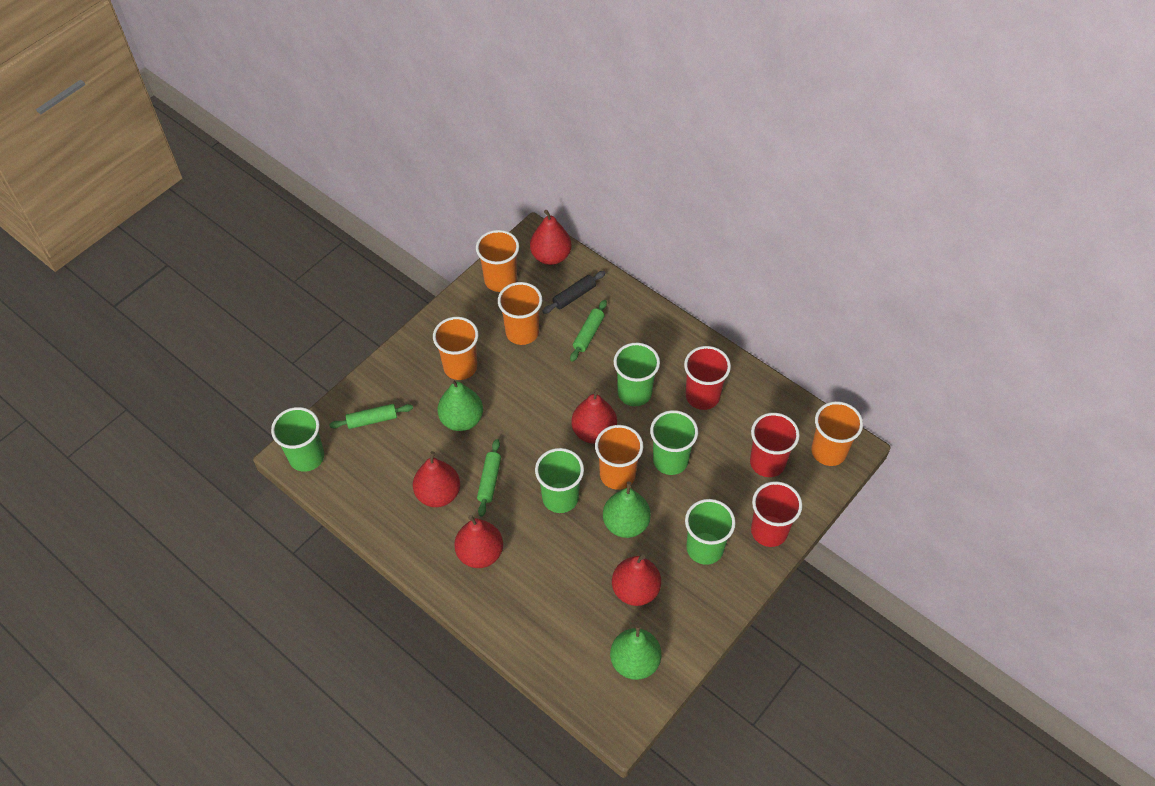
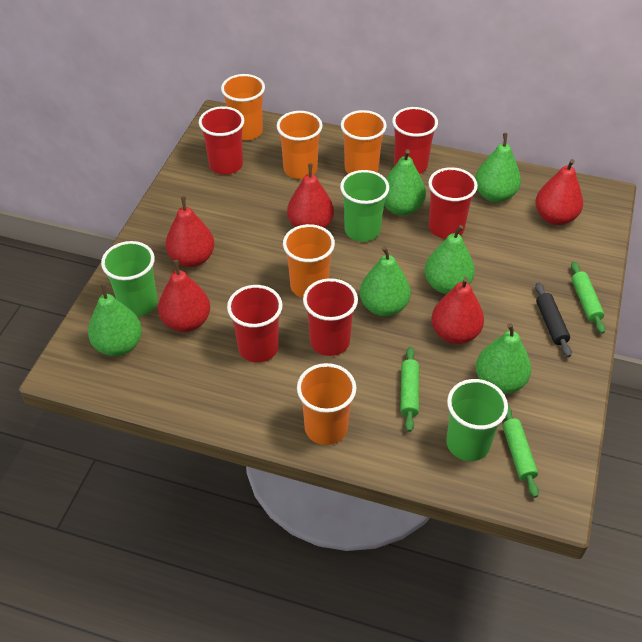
green cup: 5 -> 3
green pear: 3 -> 6
red cup: 3 -> 5

